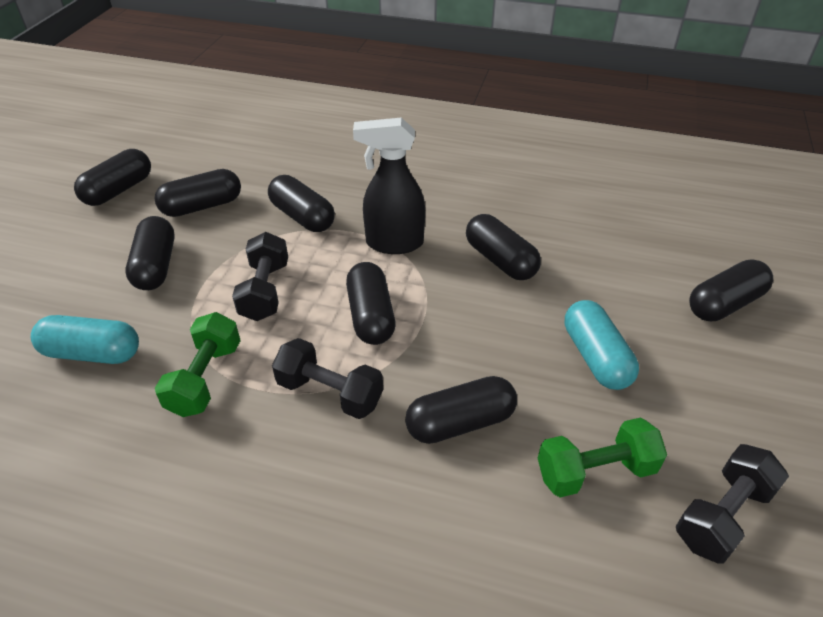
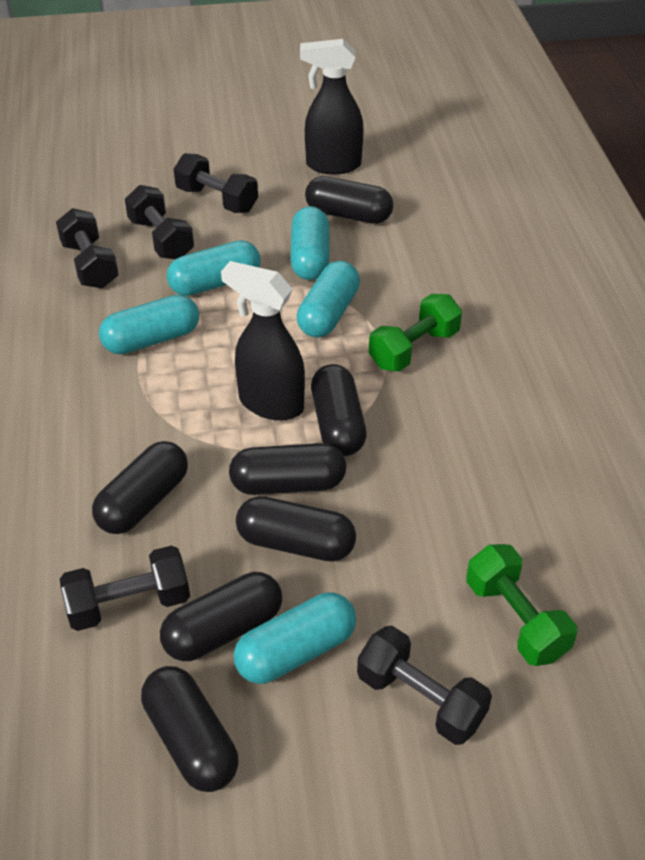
black capsule: 8 -> 7
black dumbbell: 3 -> 5
black spray bottle: 1 -> 2
turquoise capsule: 2 -> 5

